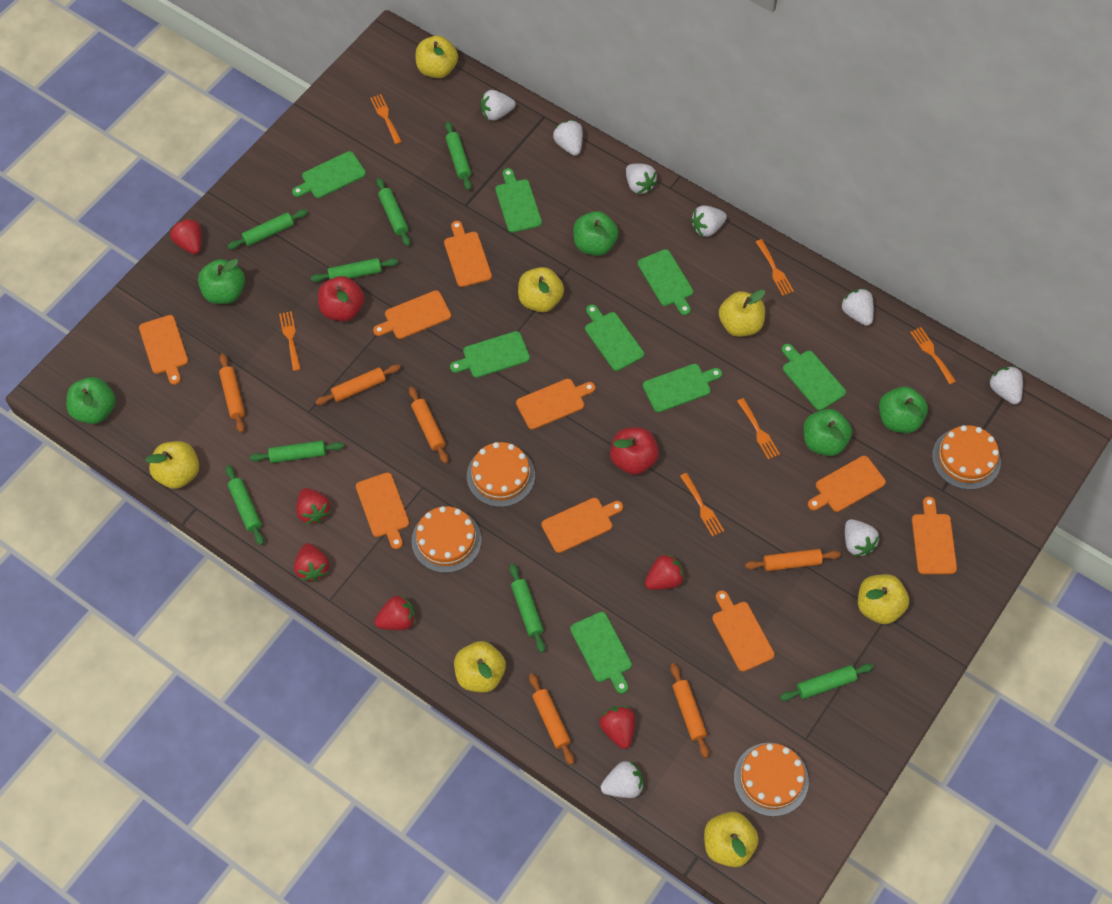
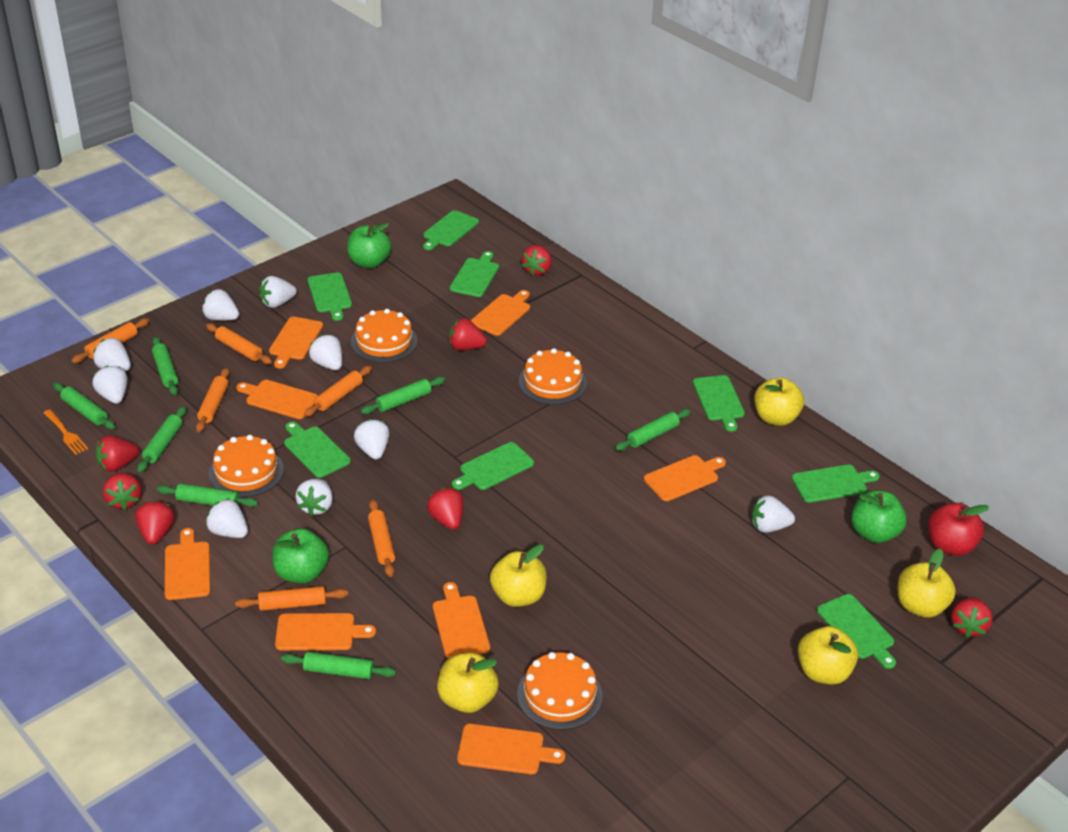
green apple: 5 -> 3
green rolling pin: 8 -> 7
orange cutting board: 9 -> 8
orange fork: 6 -> 1
red apple: 2 -> 1
red strawberry: 6 -> 7
white strawberry: 8 -> 9
yellow apple: 7 -> 5

